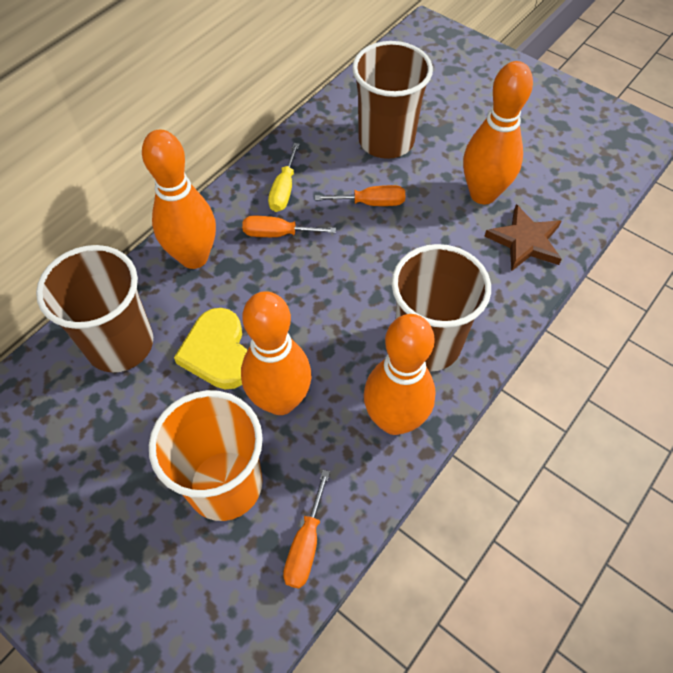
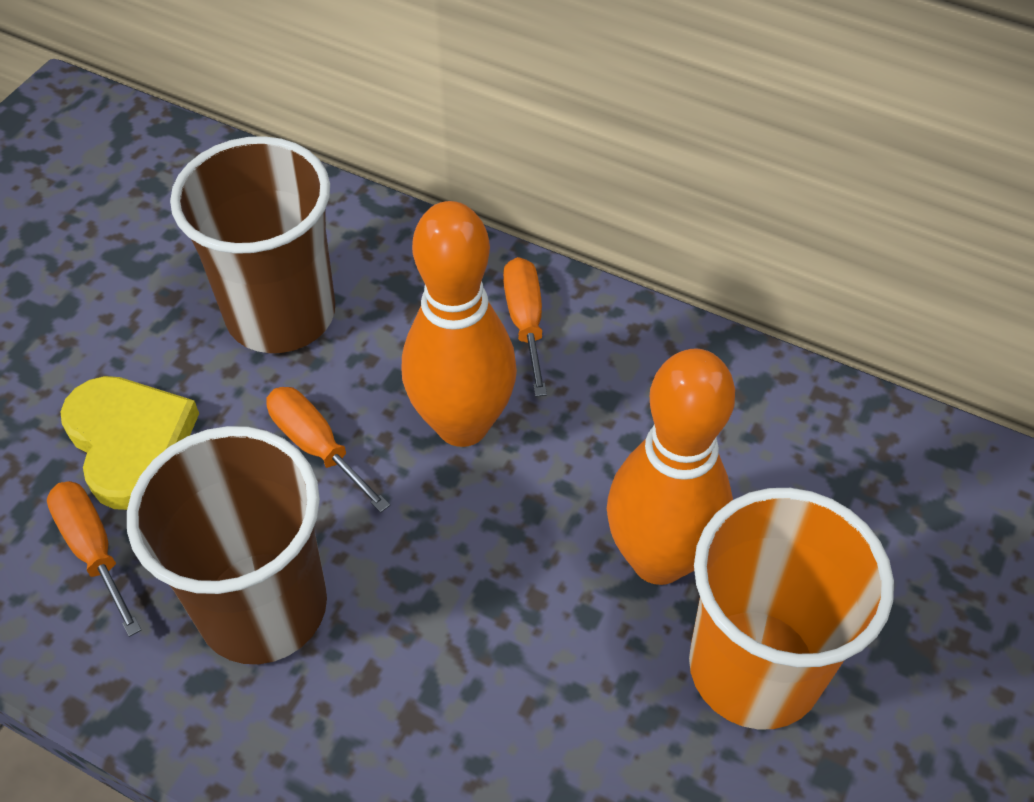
brown cup: 3 -> 2
brown star: 1 -> 0
orange bowling pin: 4 -> 2
yellow screwdriver: 1 -> 0

